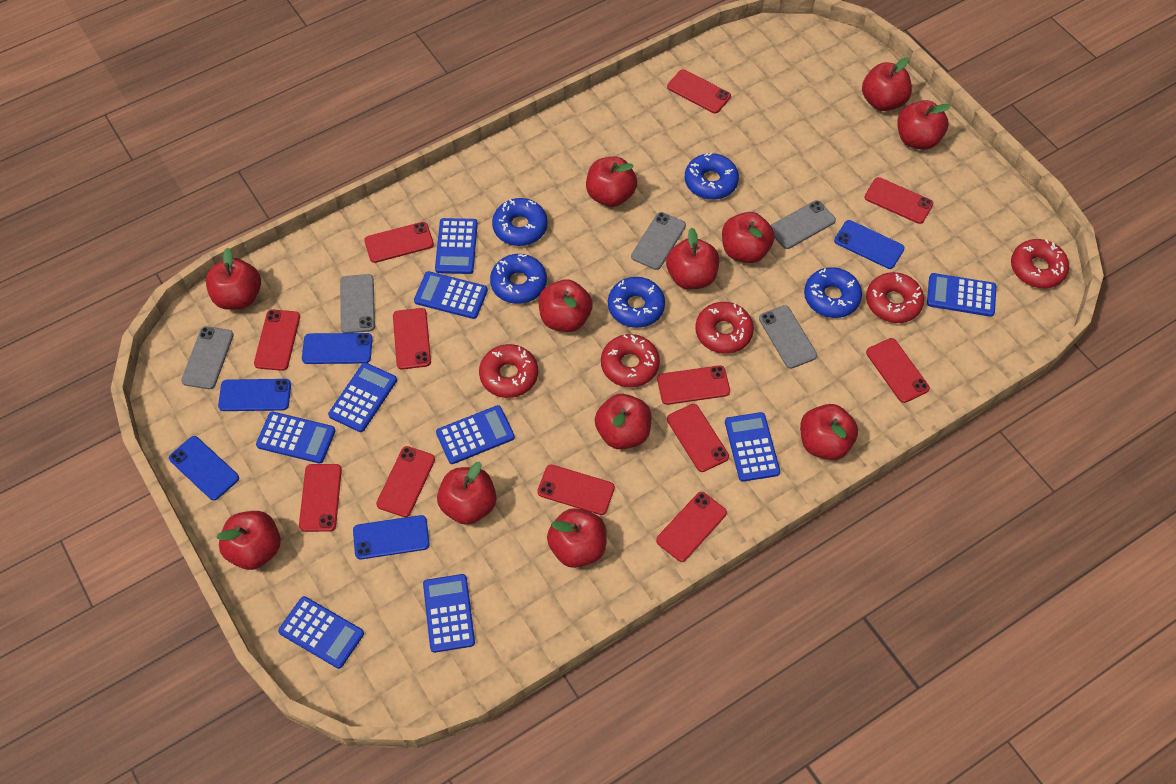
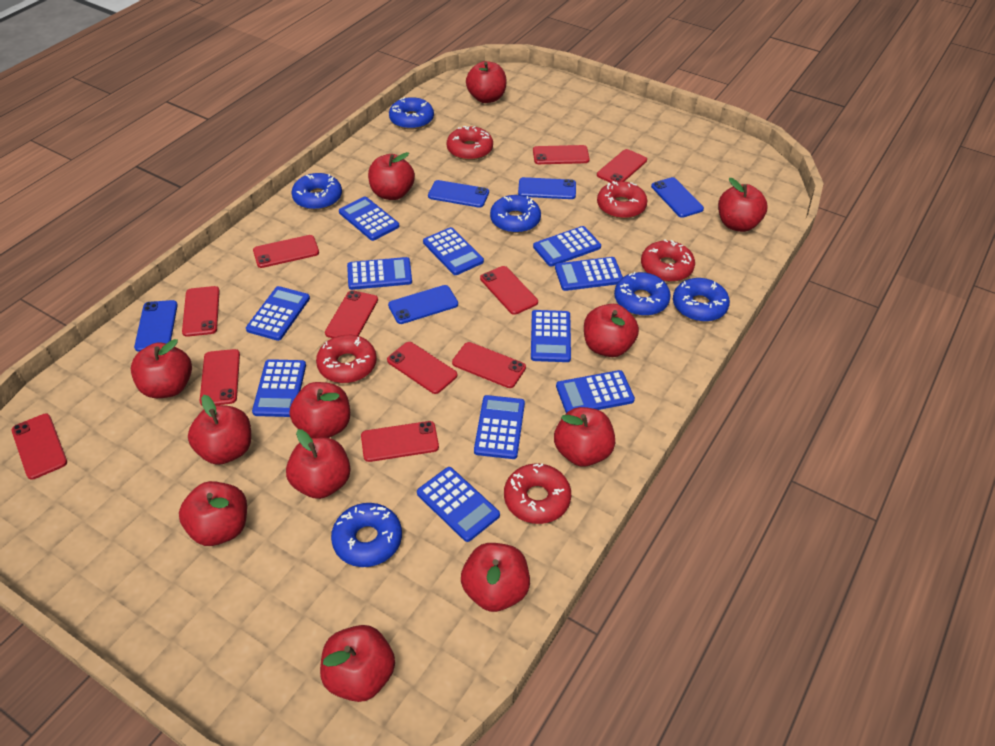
blue calculator: 9 -> 11
blue donut: 5 -> 6
grey phone: 5 -> 0
red phone: 12 -> 11

